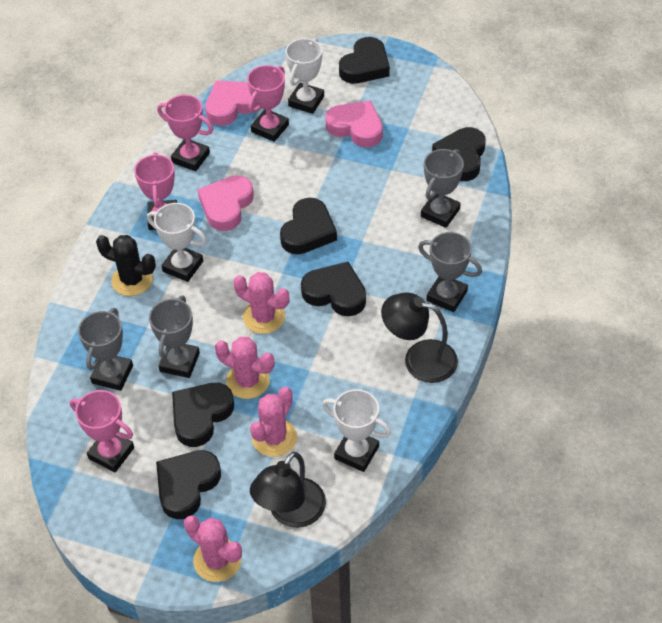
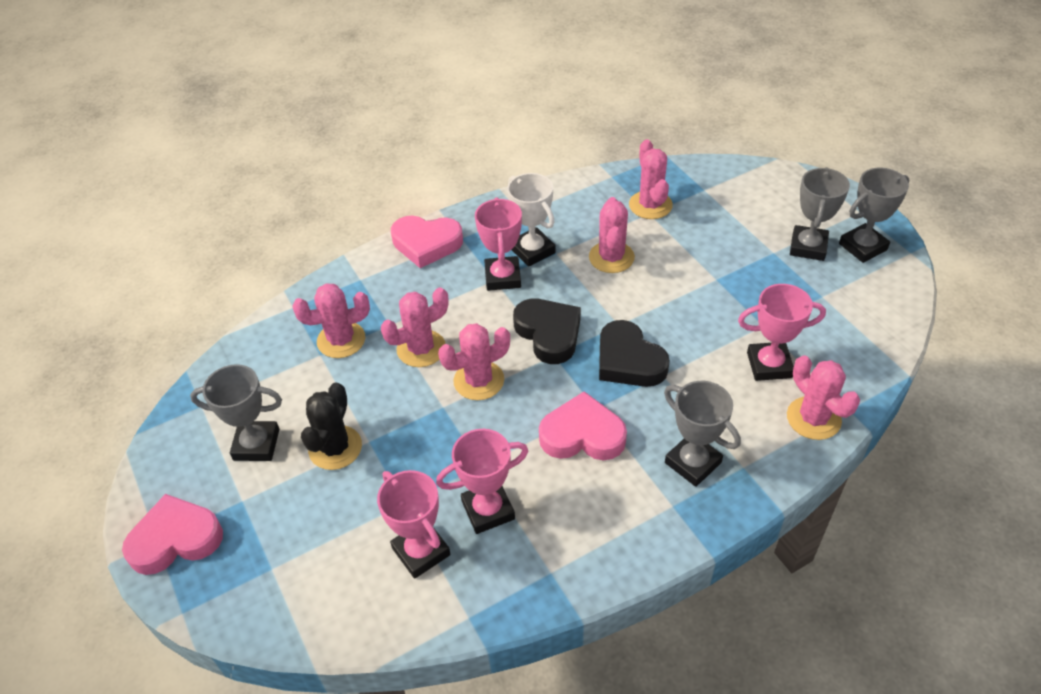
black heart: 6 -> 2
black lamp: 2 -> 0
pink cactus: 4 -> 6
white trophy: 3 -> 1

